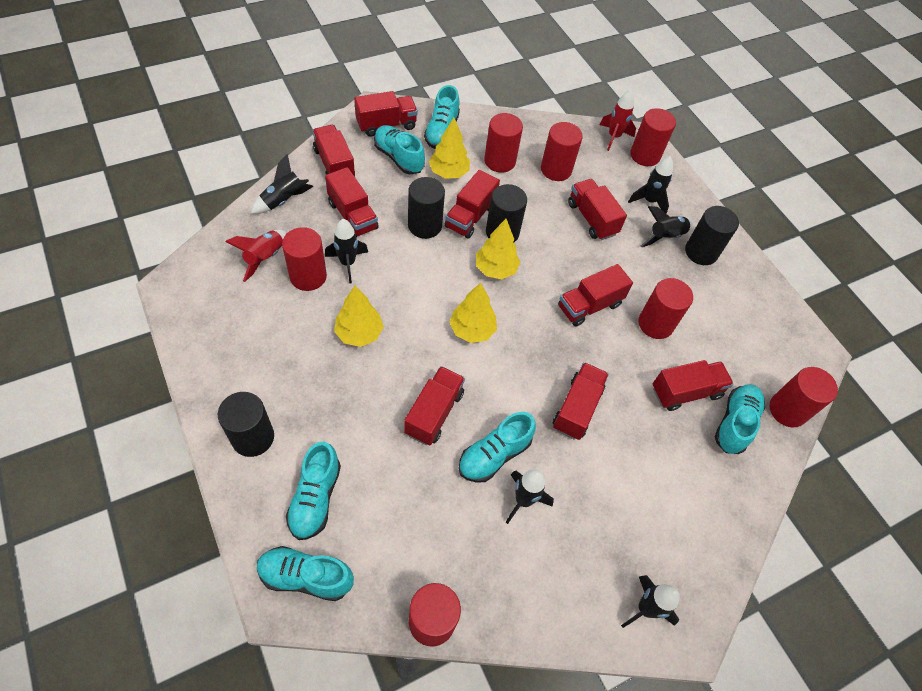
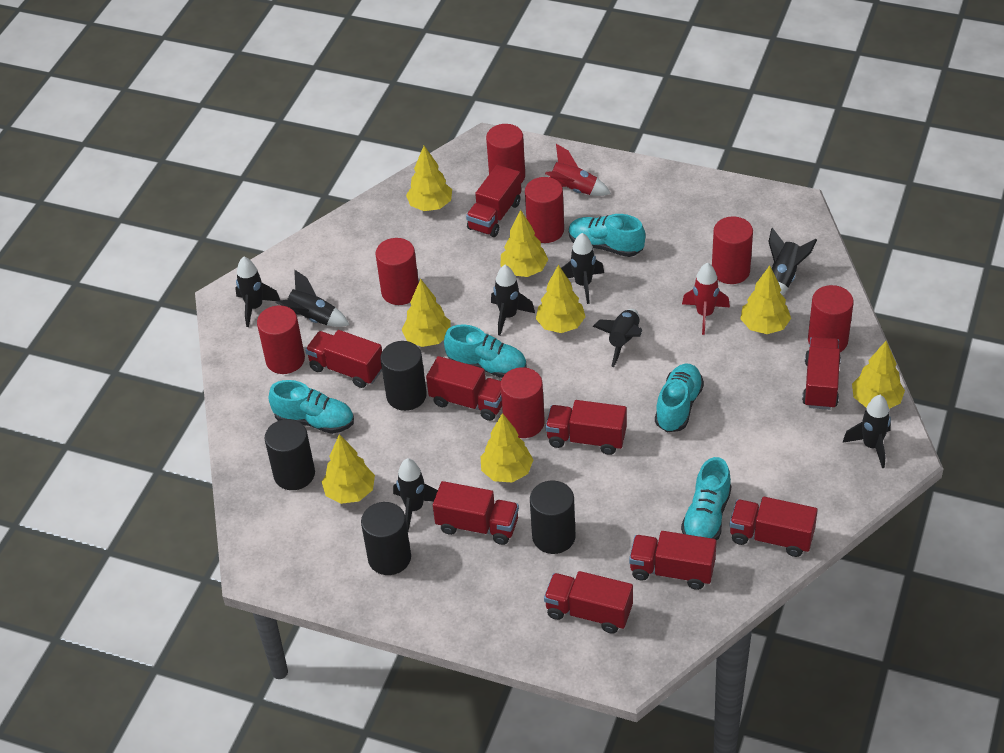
black rocket: 6 -> 8
turquoise shoe: 6 -> 5
yellow tree: 4 -> 8

